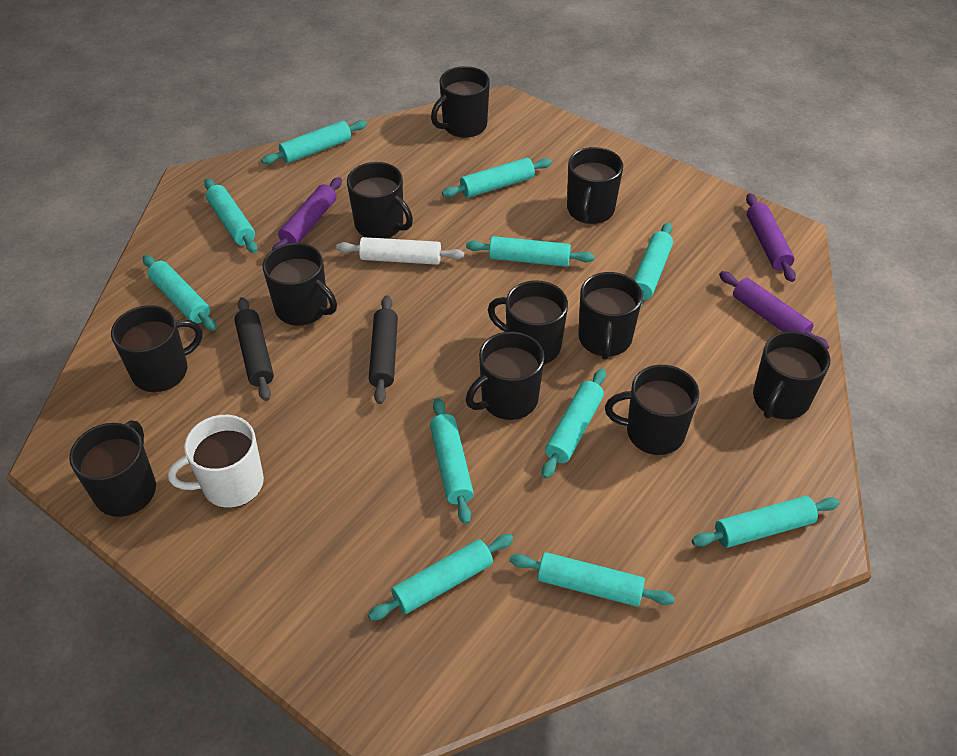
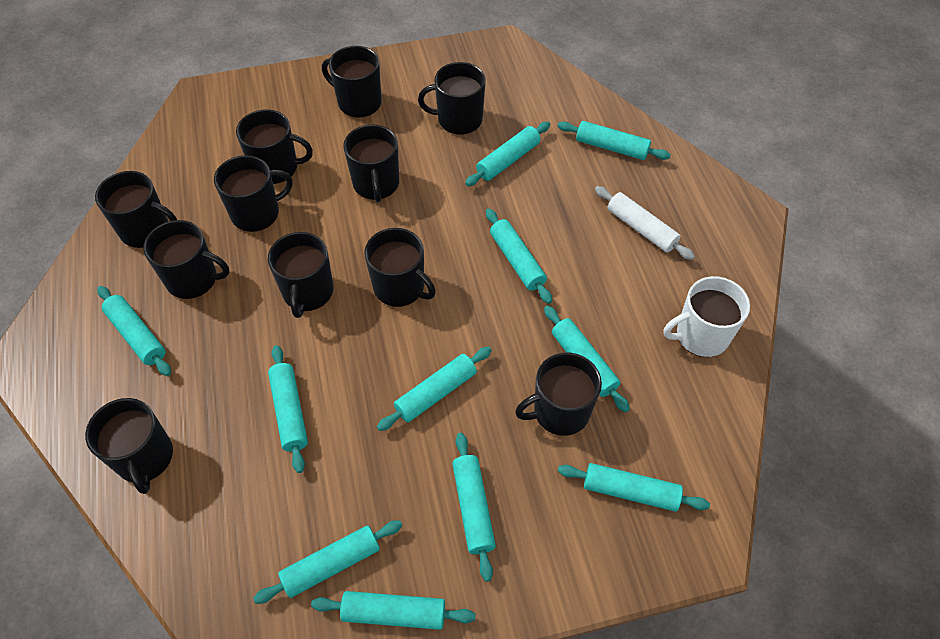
black rolling pin: 2 -> 0
purple rolling pin: 3 -> 0

